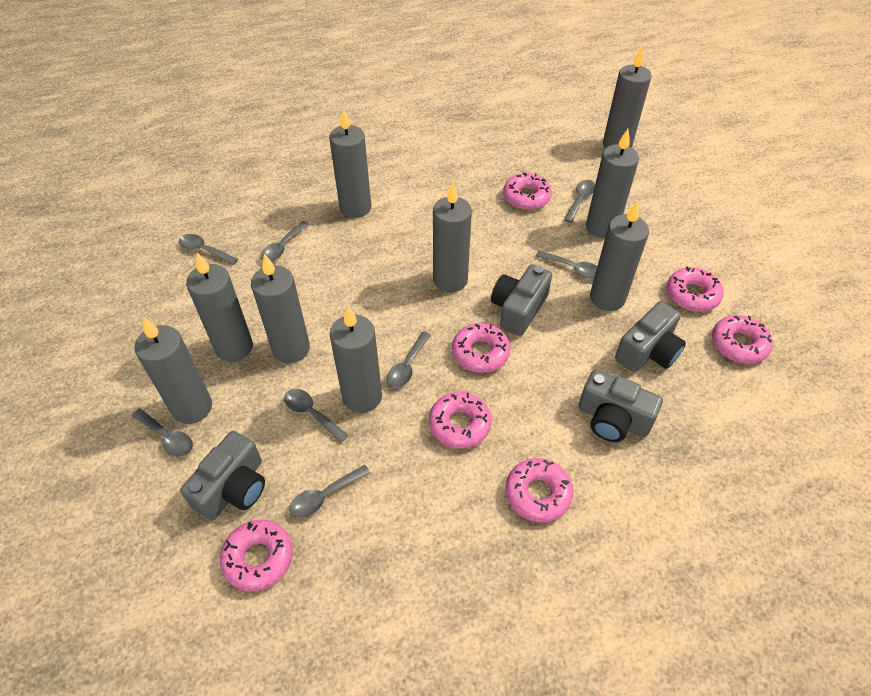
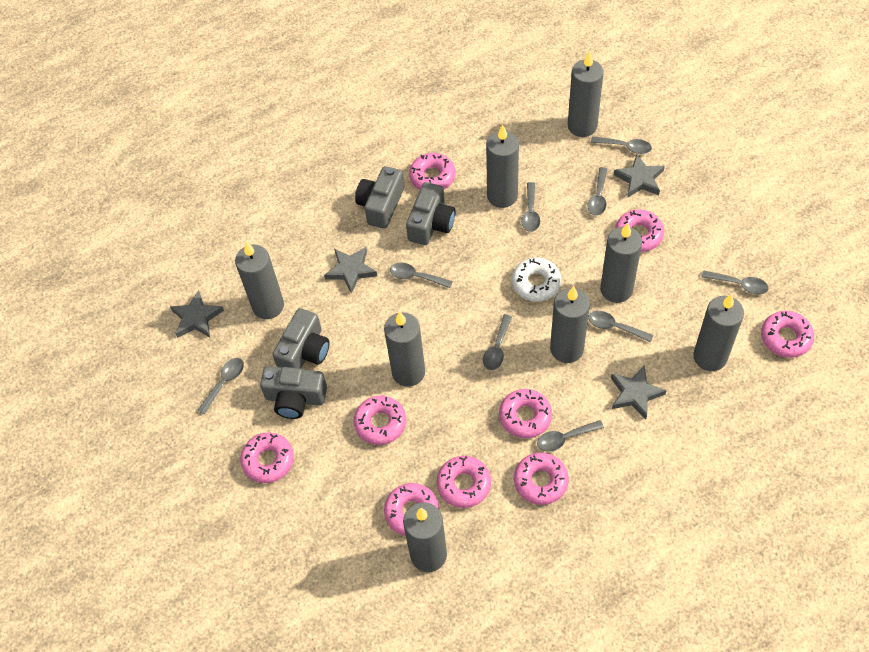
grey candle: 9 -> 8
grey spoon: 8 -> 9
grey star: 0 -> 4
pink donut: 7 -> 9
white donut: 0 -> 1

